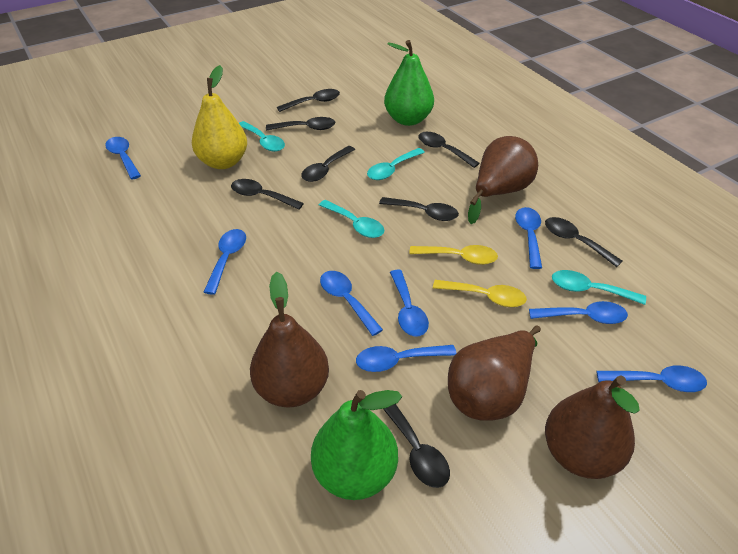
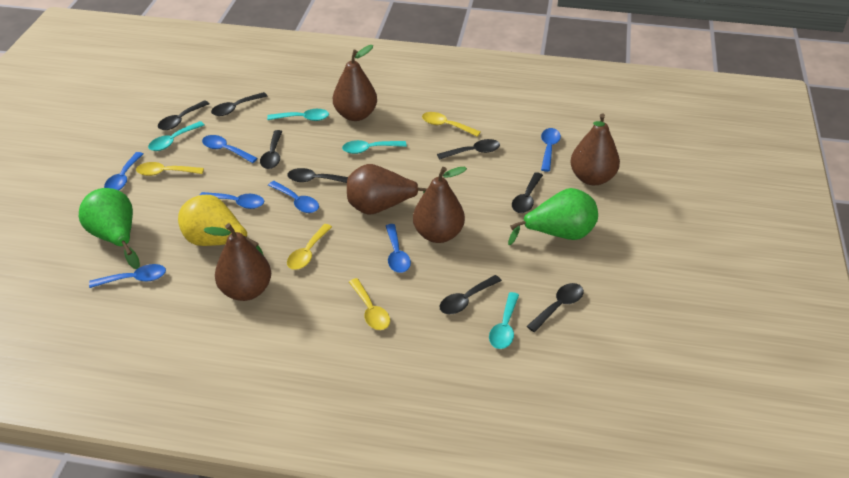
blue spoon: 8 -> 7
brown pear: 4 -> 5
yellow spoon: 2 -> 4

